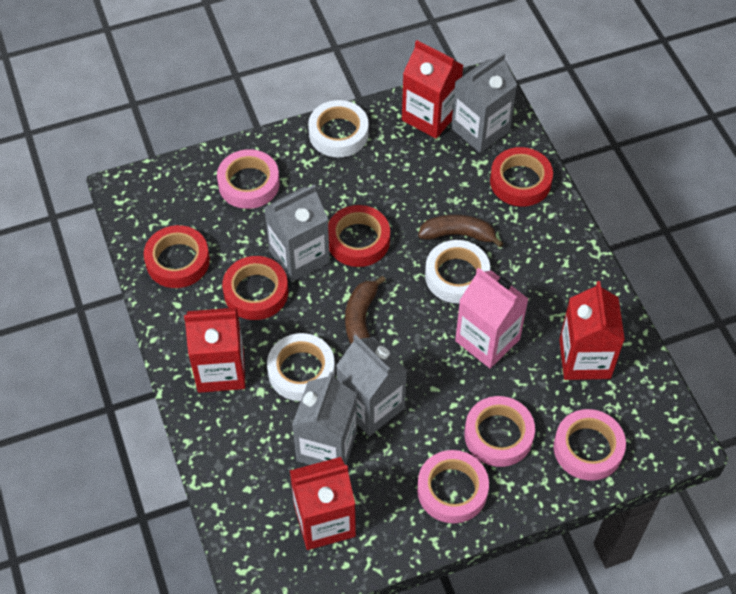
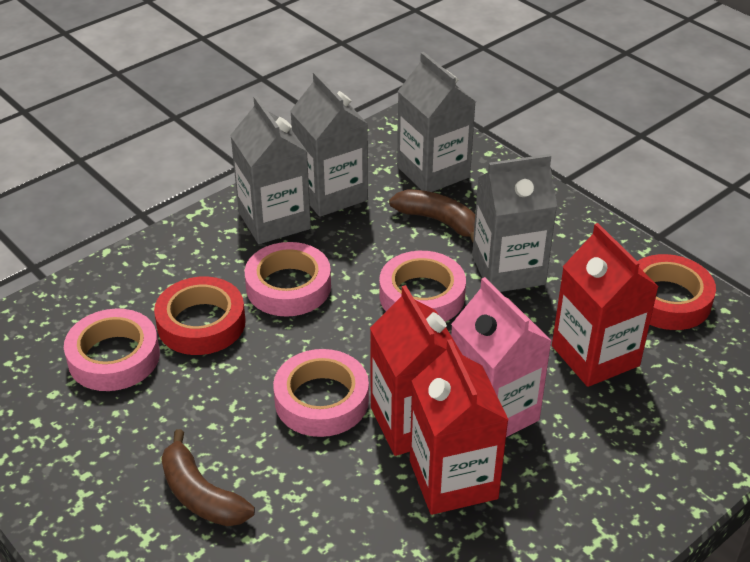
red carton: 4 -> 3
red tape: 4 -> 2
white tape: 3 -> 0

